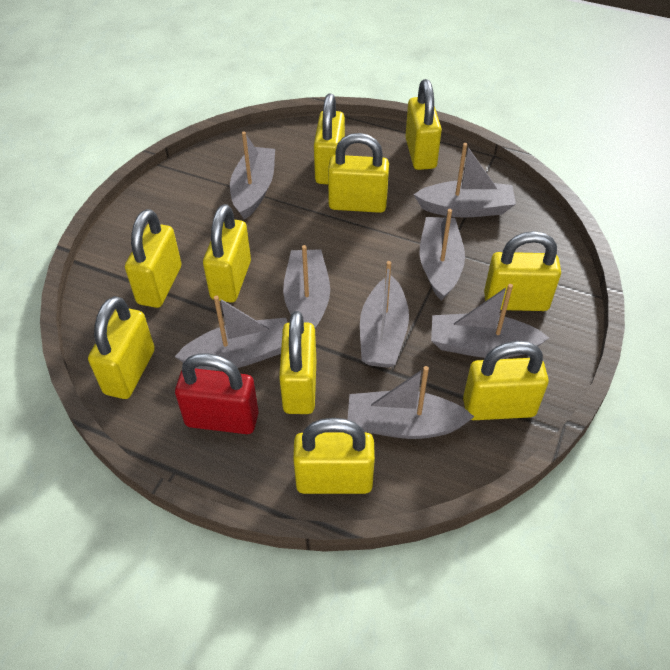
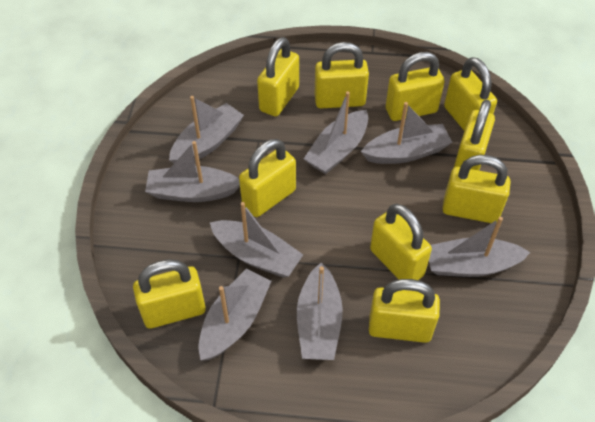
red padlock: 1 -> 0

